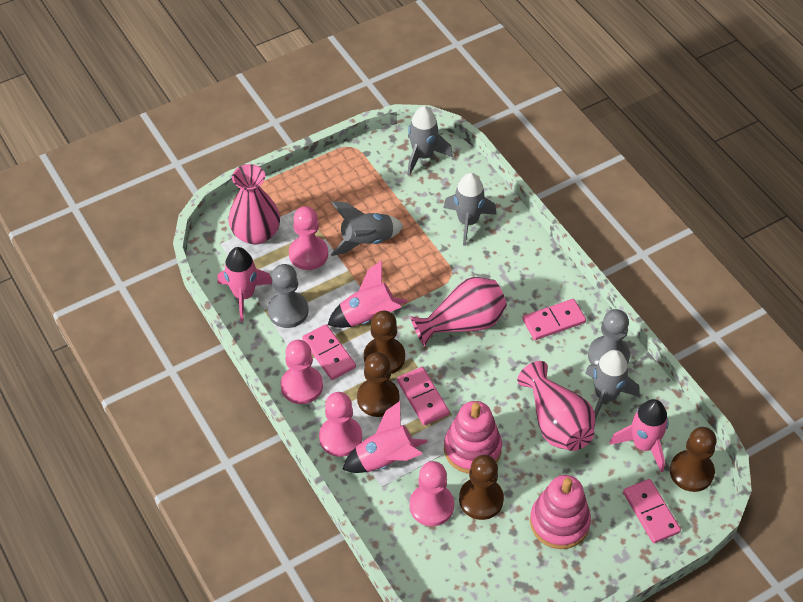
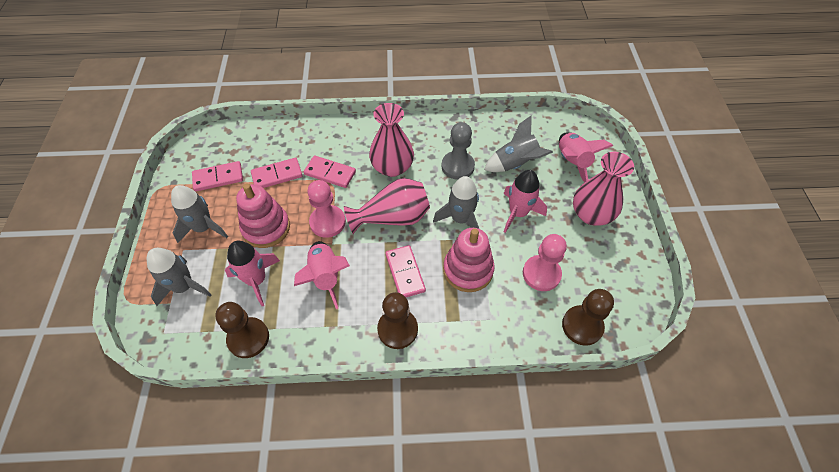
brown pawn: 4 -> 3
grey pawn: 2 -> 1
pink pawn: 4 -> 2

